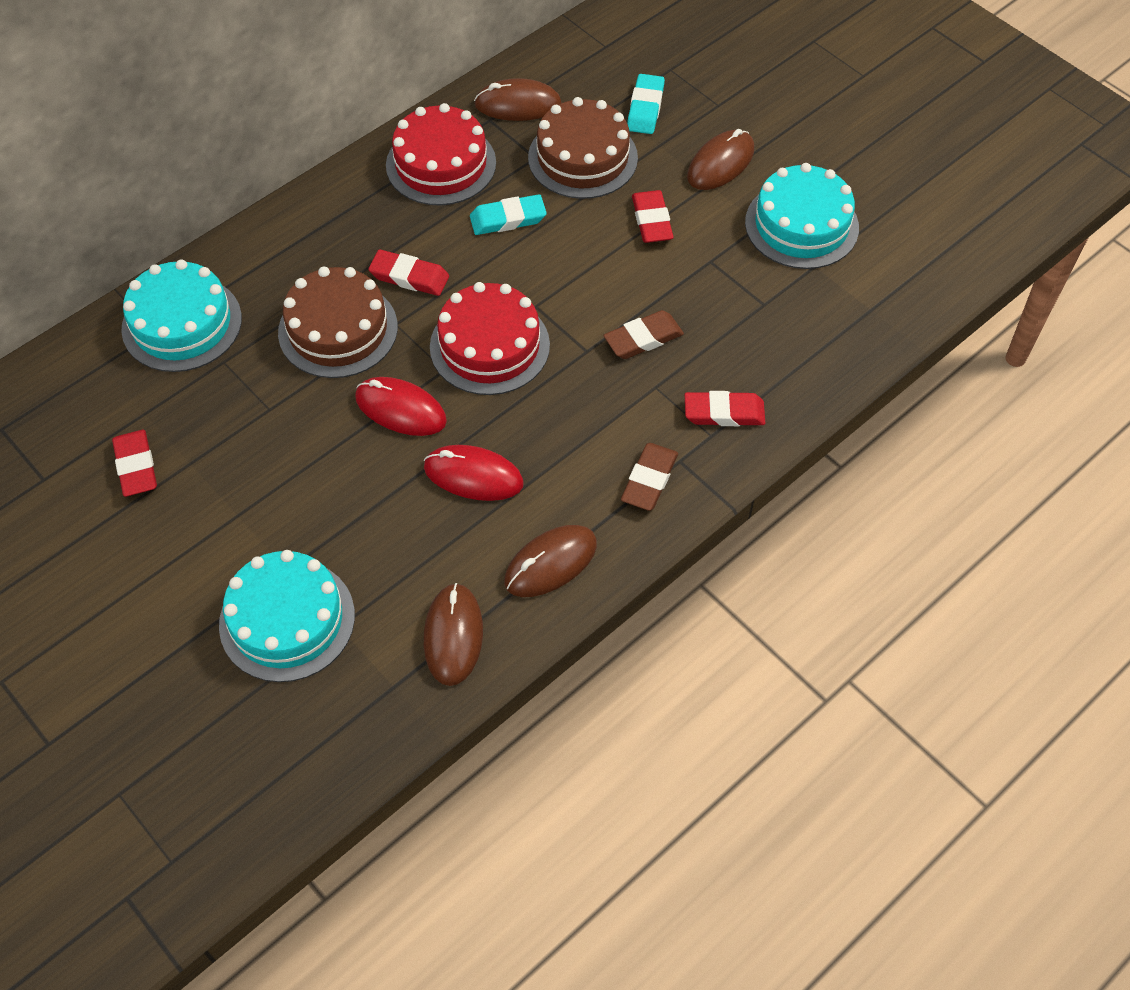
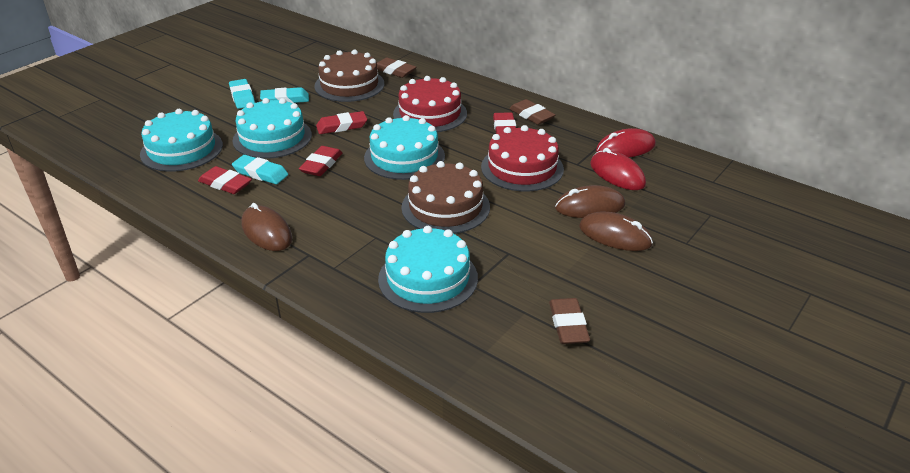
brown eraser: 2 -> 3
brown mouse: 4 -> 3
turquoise cake: 3 -> 4
turquoise eraser: 2 -> 3

